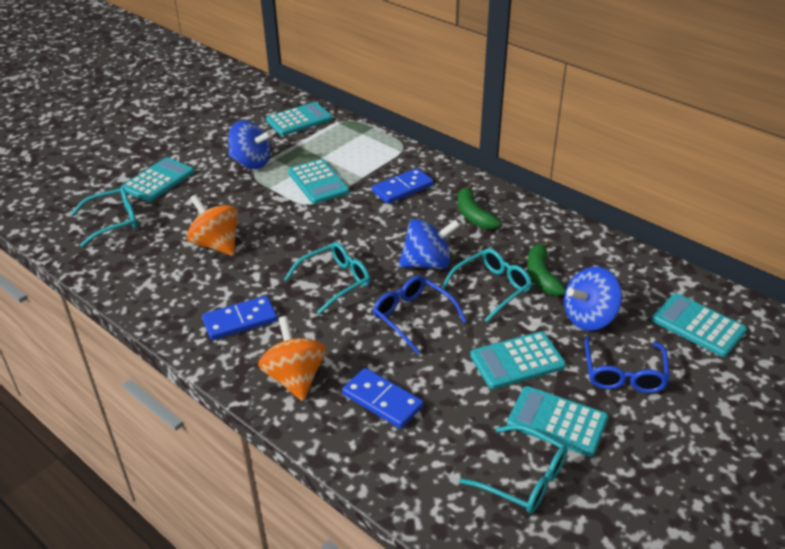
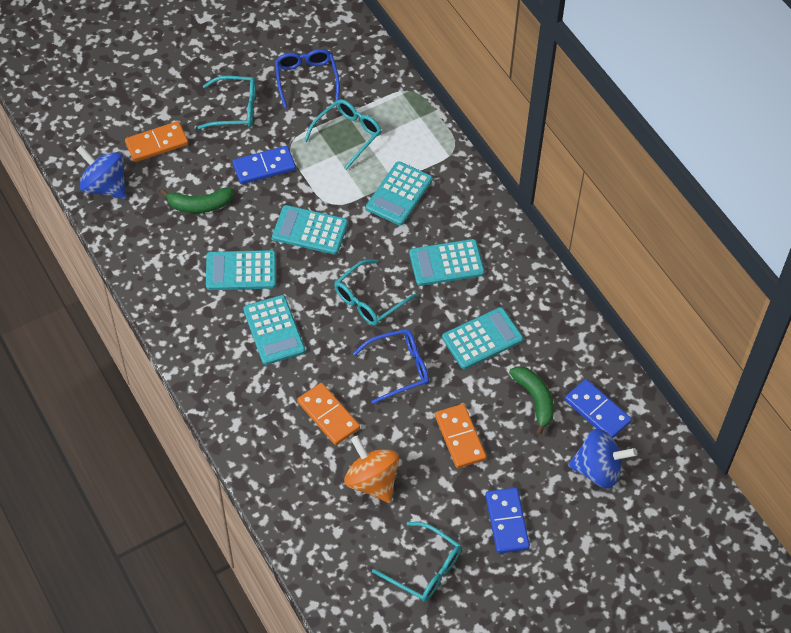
blue spinning top: 3 -> 2
orange domino: 0 -> 3
orange spinning top: 2 -> 1

